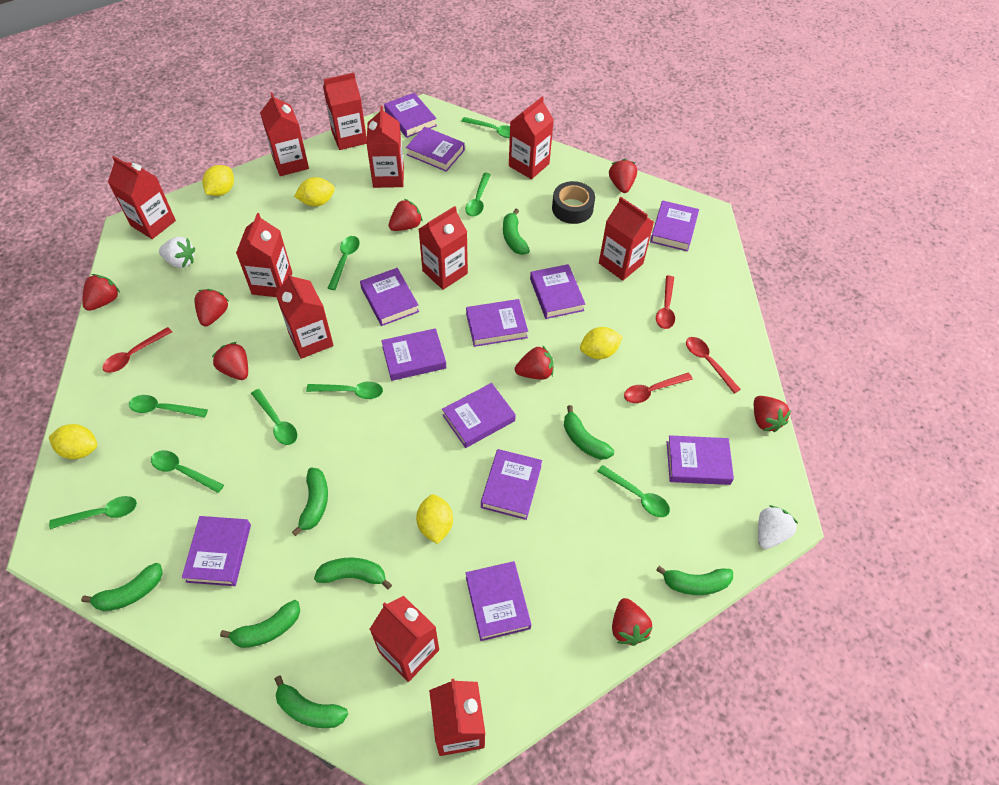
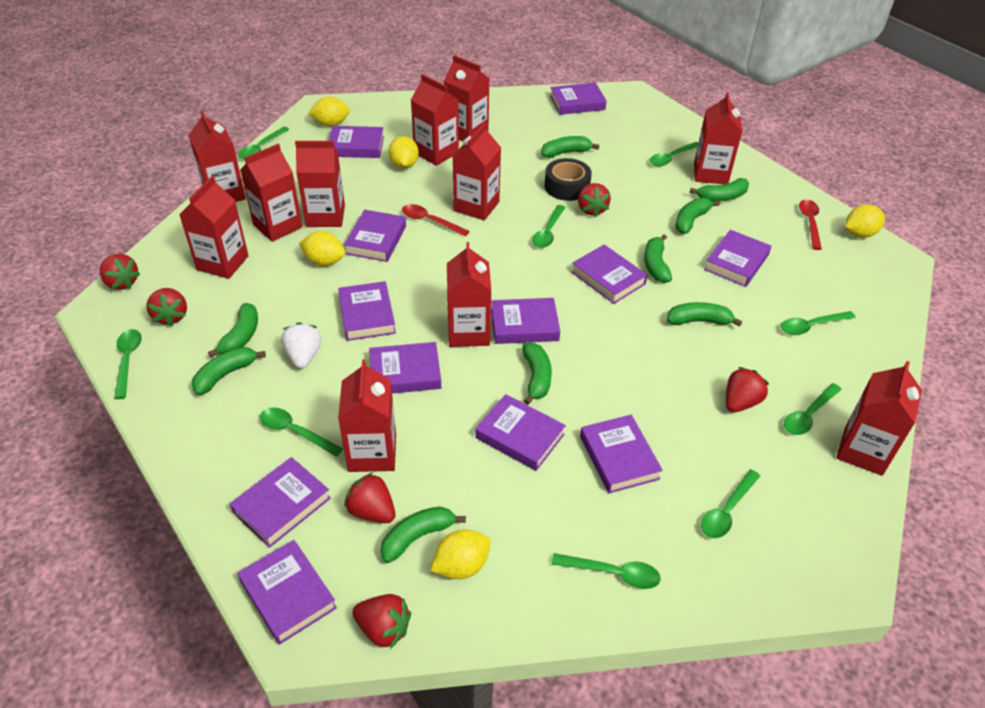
green banana: 8 -> 9
red spoon: 4 -> 2
red strawberry: 8 -> 6
white strawberry: 2 -> 1

